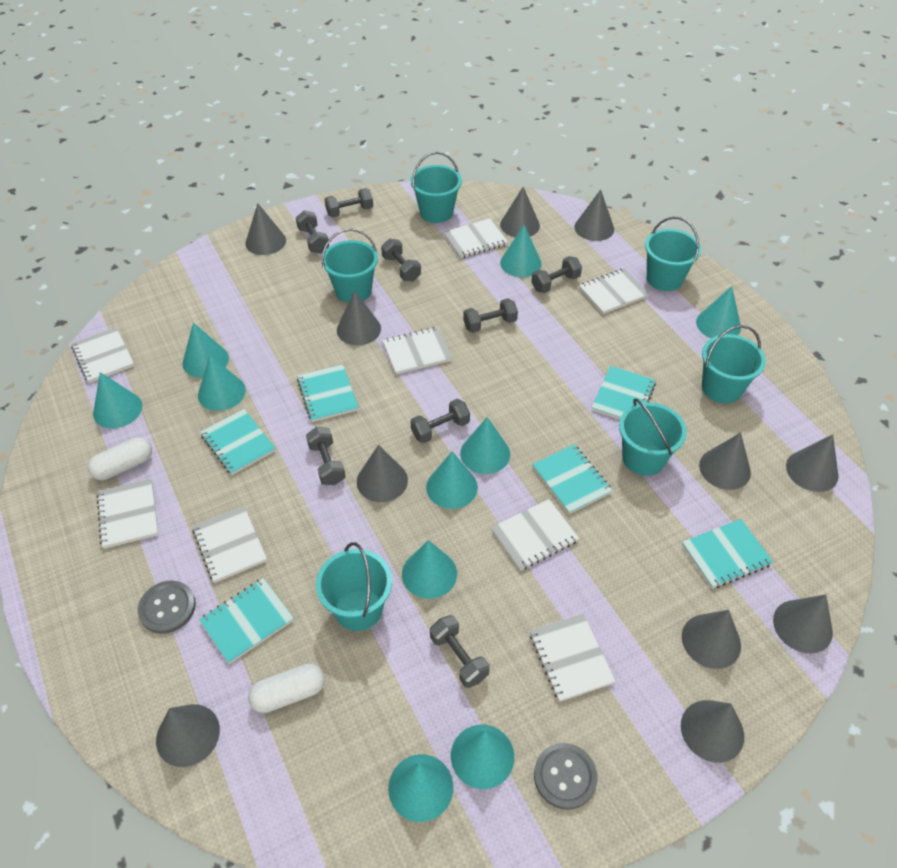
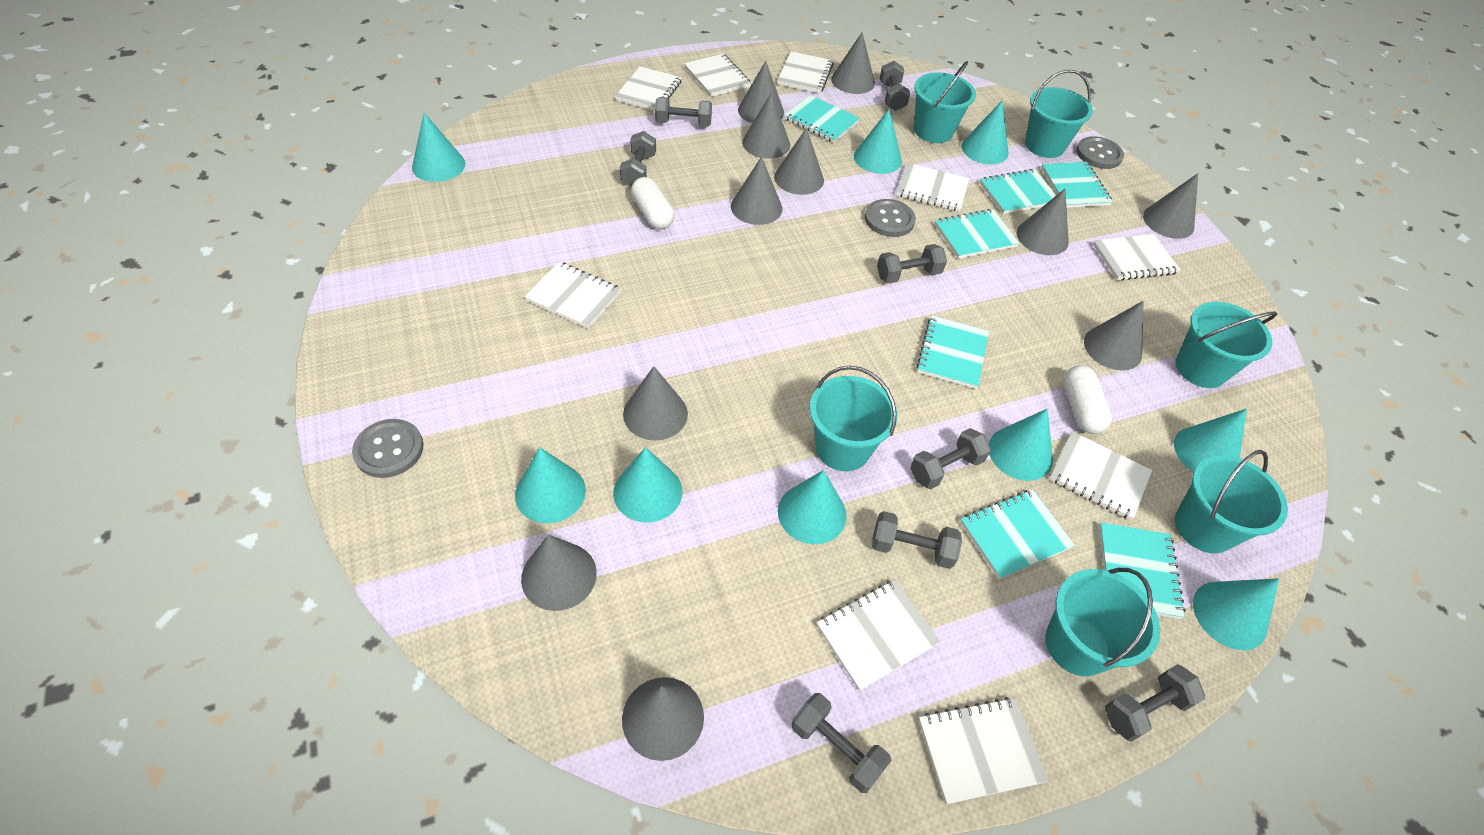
grey button: 2 -> 3
turquoise cone: 10 -> 9
turquoise notebook: 6 -> 7
white notebook: 8 -> 9

